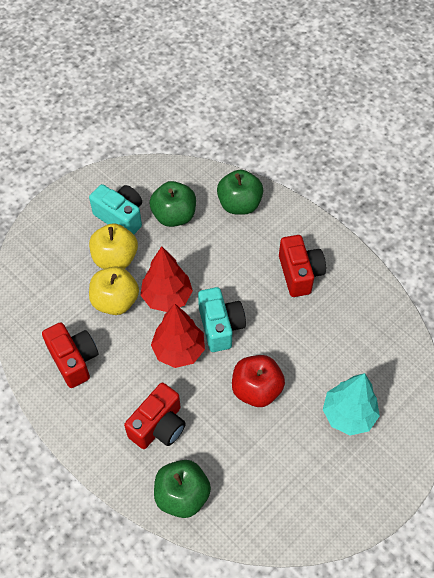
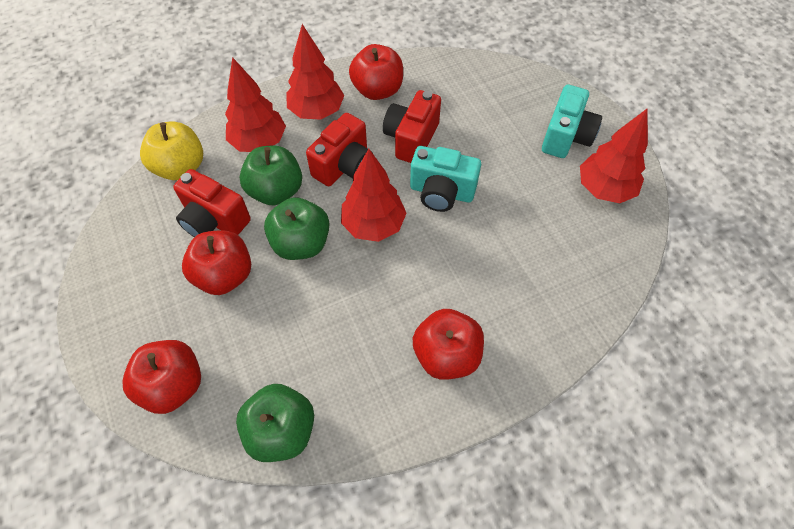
red apple: 1 -> 4
red tree: 2 -> 4
turquoise tree: 1 -> 0
yellow apple: 2 -> 1

